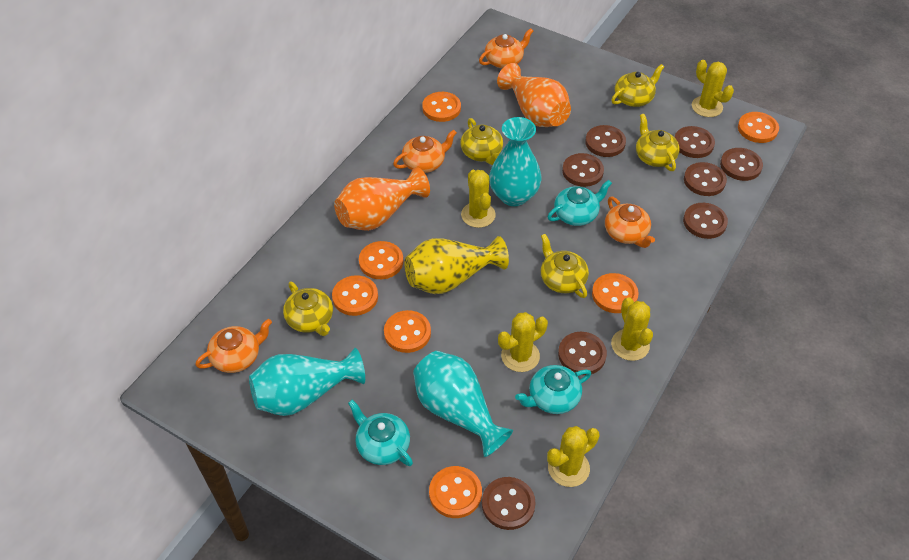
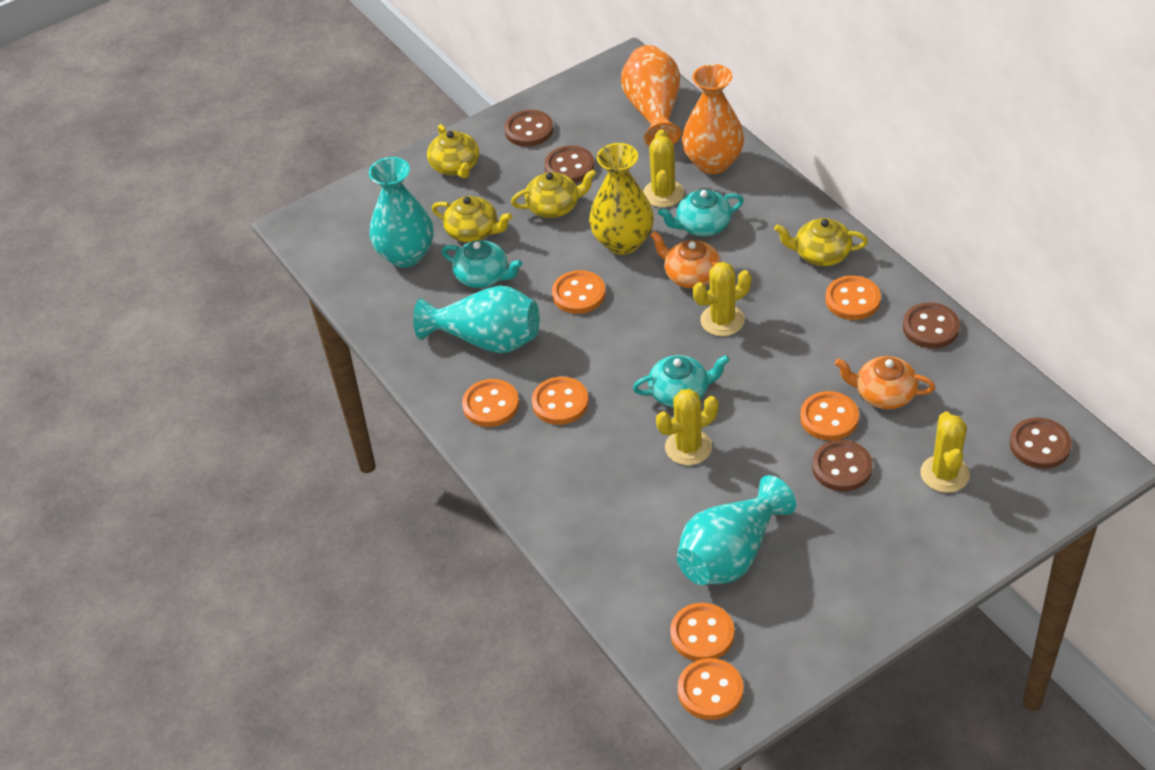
brown button: 8 -> 5
orange teapot: 4 -> 2
yellow cactus: 5 -> 4
yellow teapot: 5 -> 4

